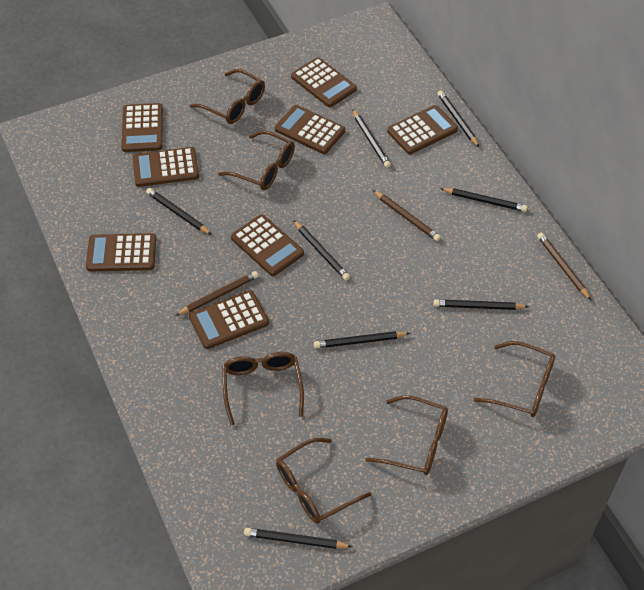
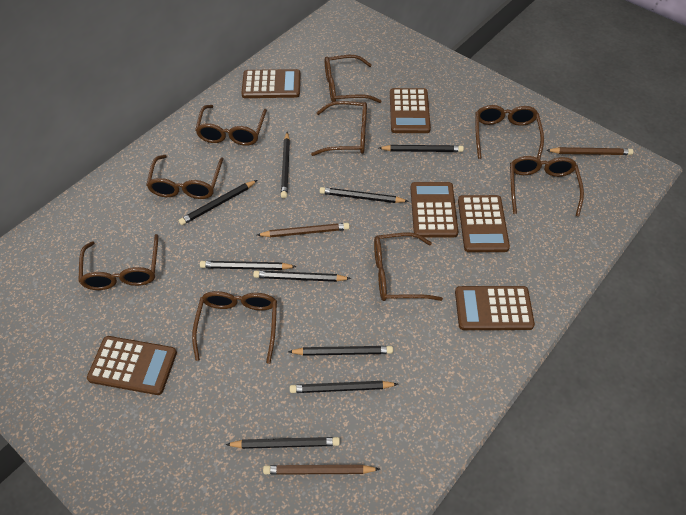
black pencil: 8 -> 9
brown calculator: 8 -> 6
brown glasses: 6 -> 9

